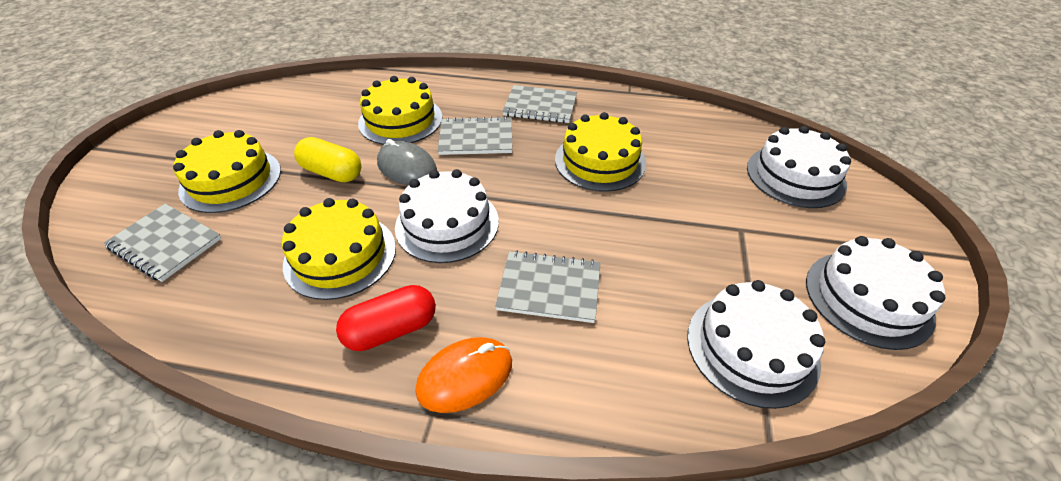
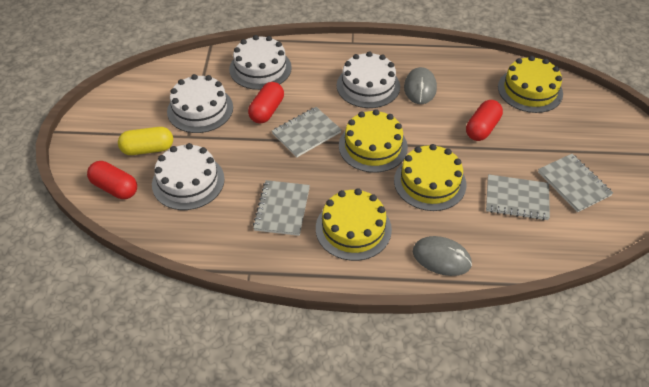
grey mouse: 1 -> 2
orange mouse: 1 -> 0
red capsule: 1 -> 3

